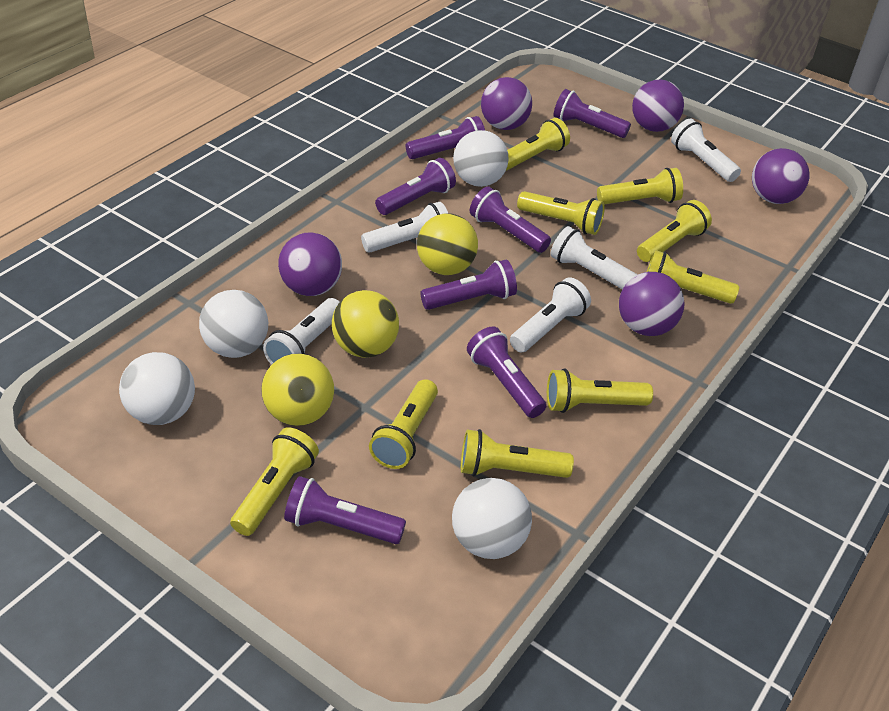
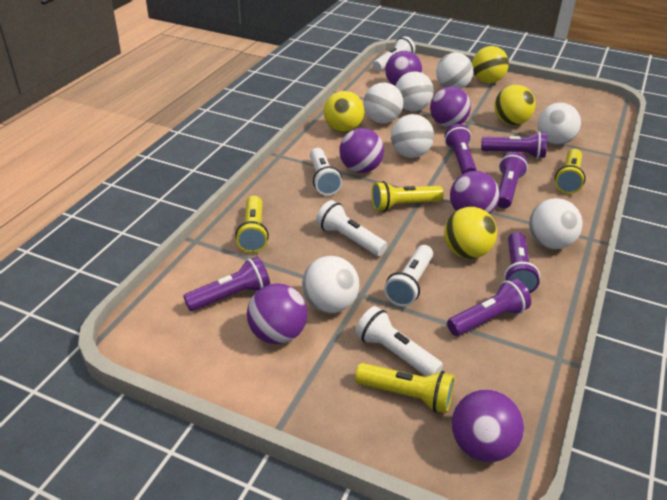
purple ball: 5 -> 6
purple flashlight: 7 -> 6
white ball: 4 -> 7
yellow ball: 3 -> 4
yellow flashlight: 9 -> 4

